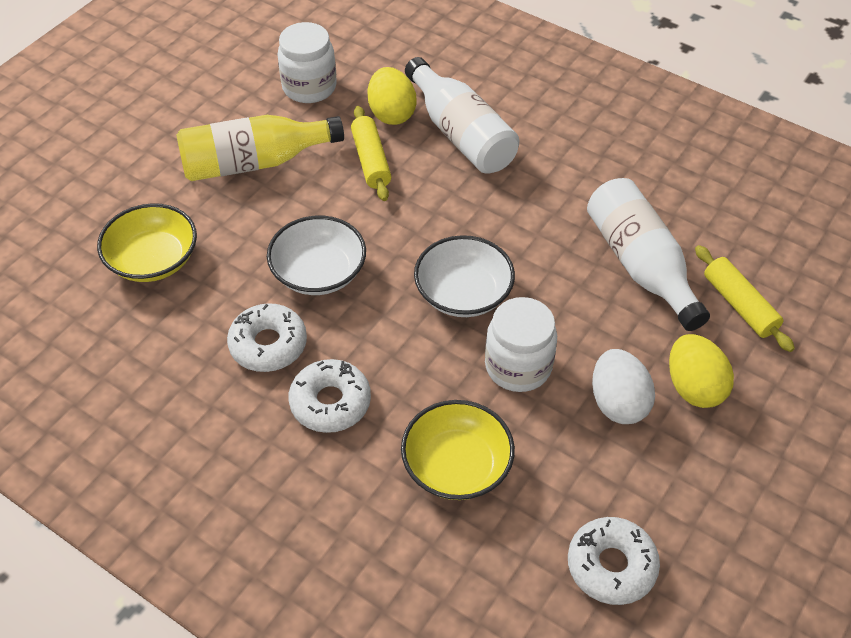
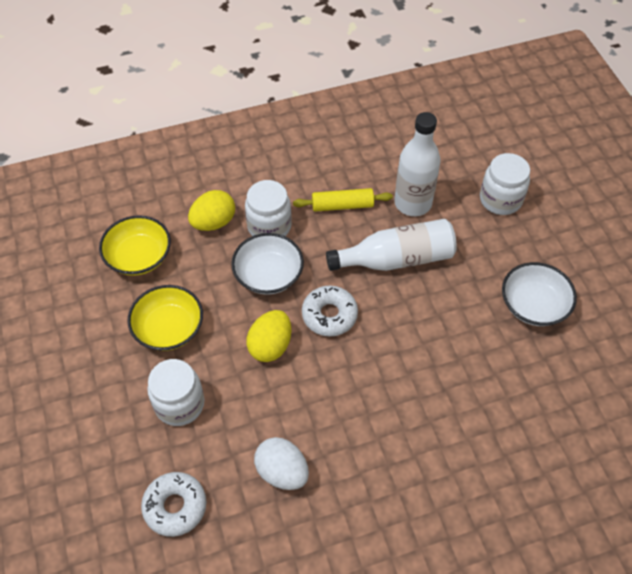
white donut: 3 -> 2
white jar: 2 -> 3
yellow bottle: 1 -> 0
yellow rolling pin: 2 -> 1

